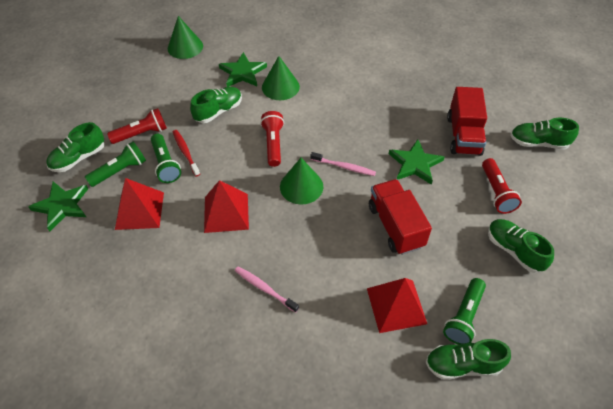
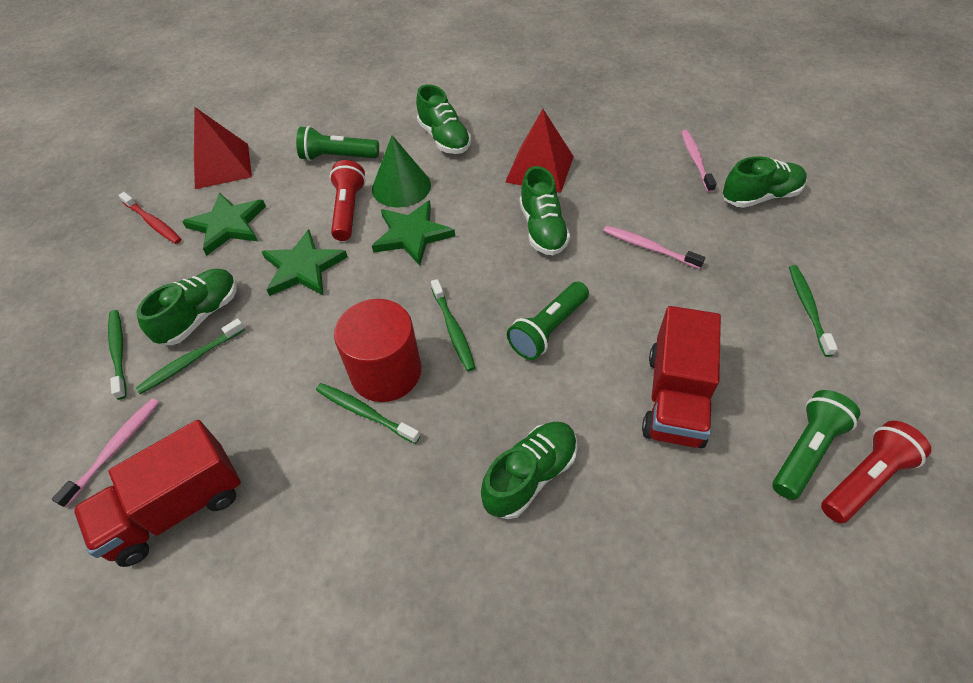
green cone: 3 -> 1
green toothbrush: 0 -> 5
pink toothbrush: 2 -> 3
red cylinder: 0 -> 1
red flashlight: 3 -> 2
red pyramid: 3 -> 2

